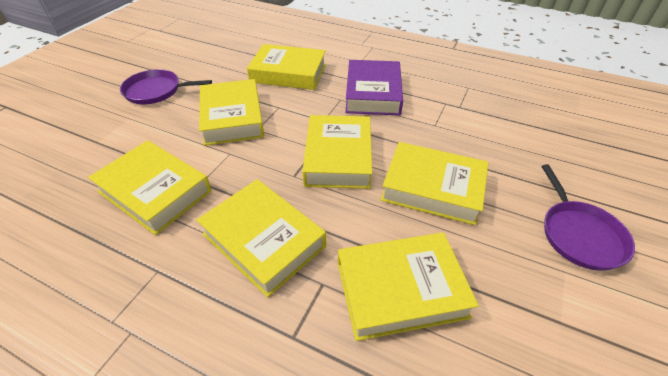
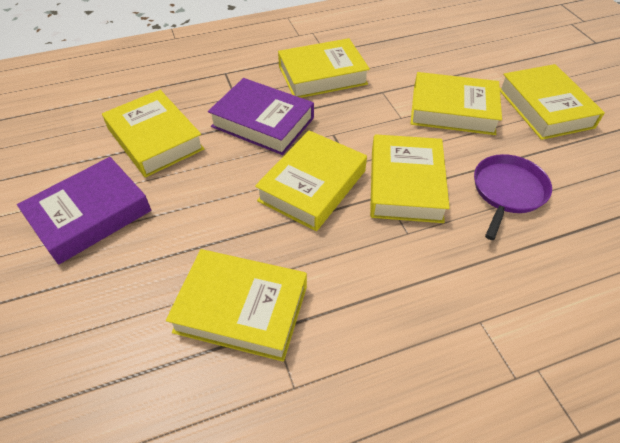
purple book: 1 -> 2
purple pan: 2 -> 1

